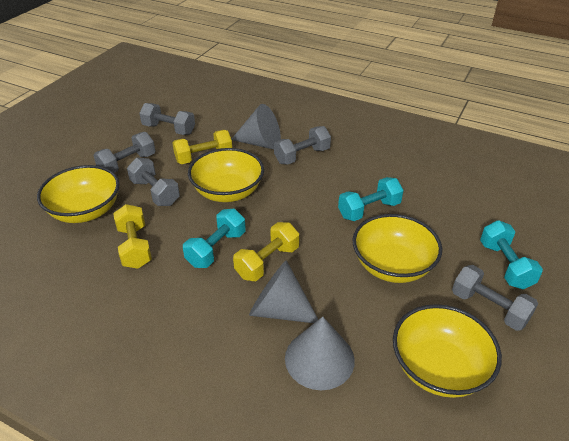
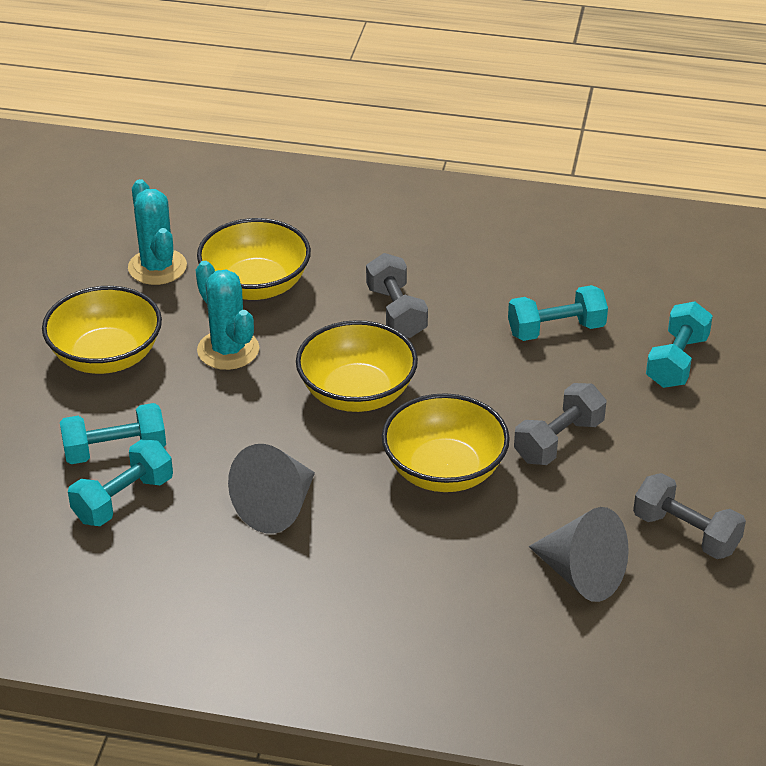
grey cone: 3 -> 2
grey dumbbell: 5 -> 3
turquoise cactus: 0 -> 2
turquoise dumbbell: 3 -> 4
yellow dumbbell: 3 -> 0

